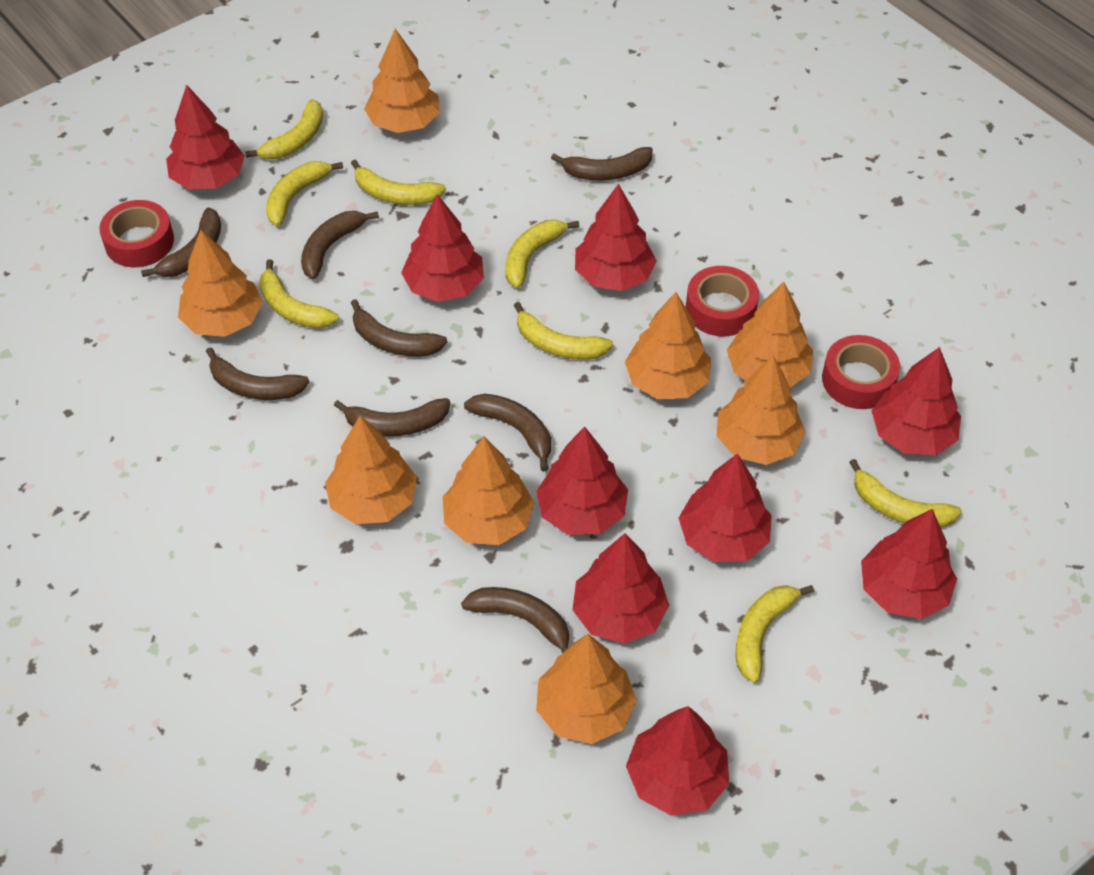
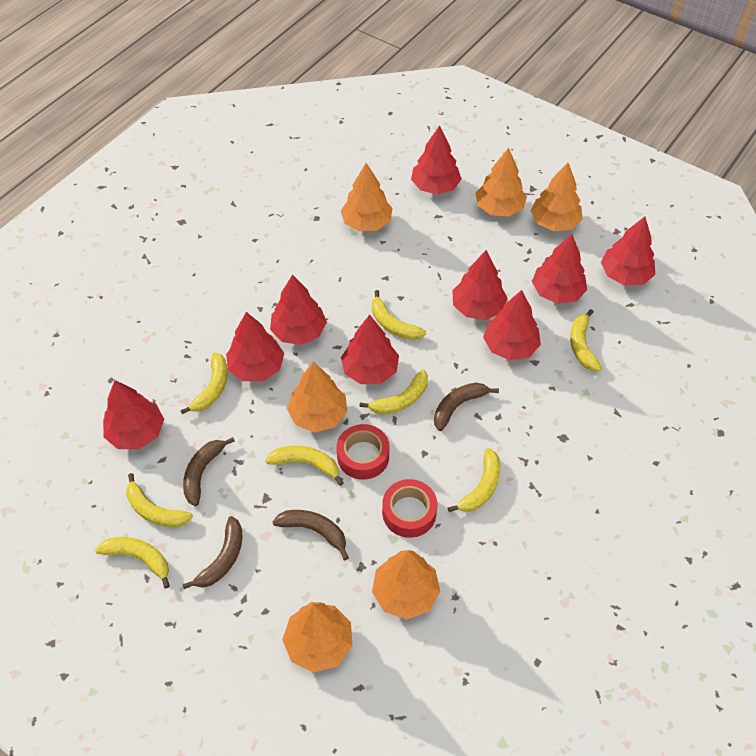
brown banana: 8 -> 4
orange tree: 8 -> 6
red tape: 3 -> 2

